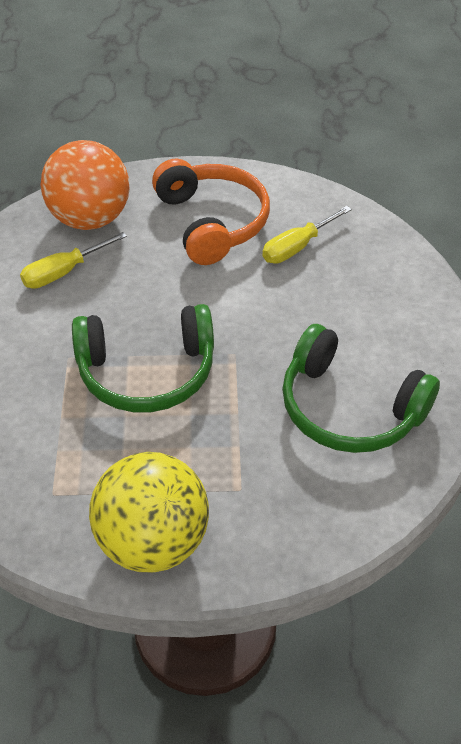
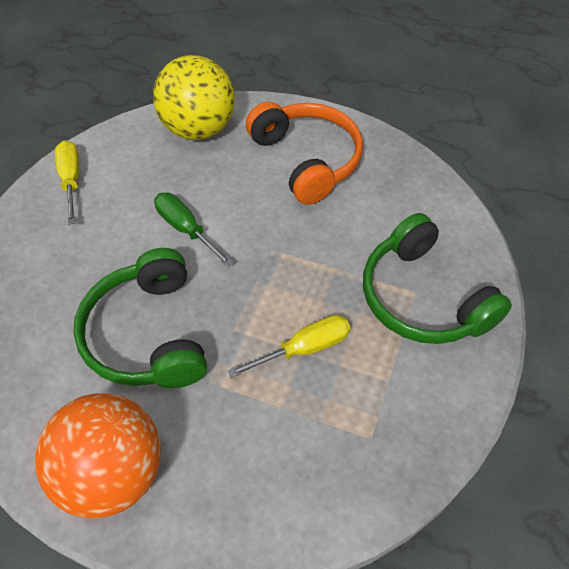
green screwdriver: 0 -> 1

